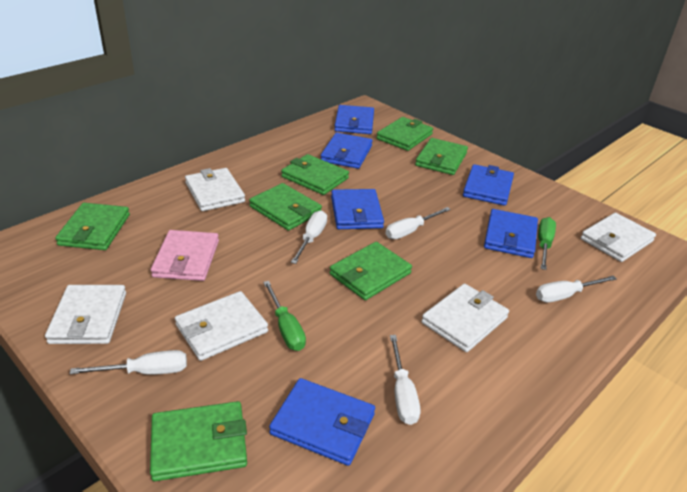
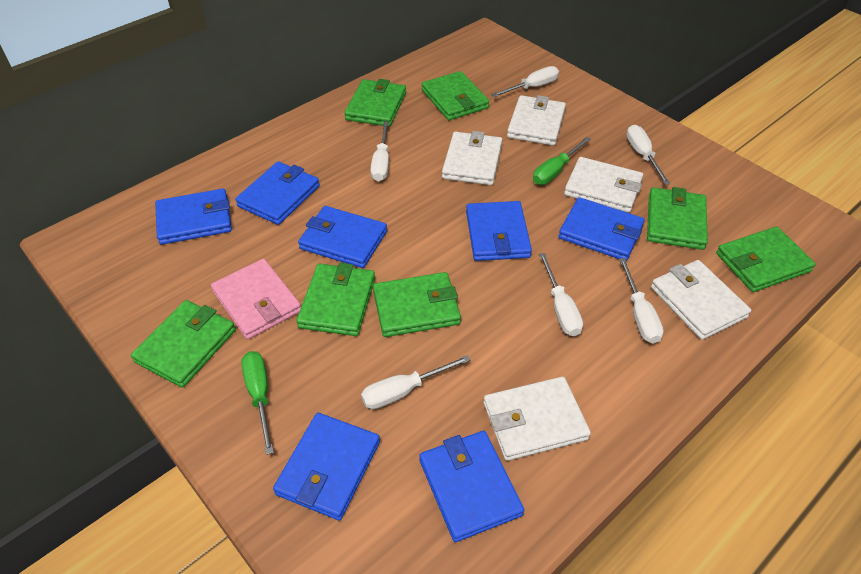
blue wallet: 6 -> 7
white screwdriver: 5 -> 6

